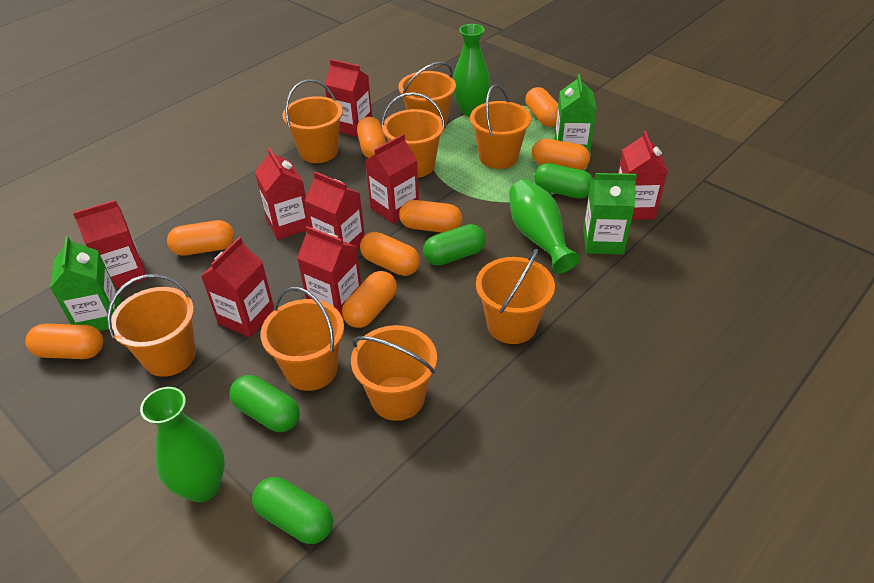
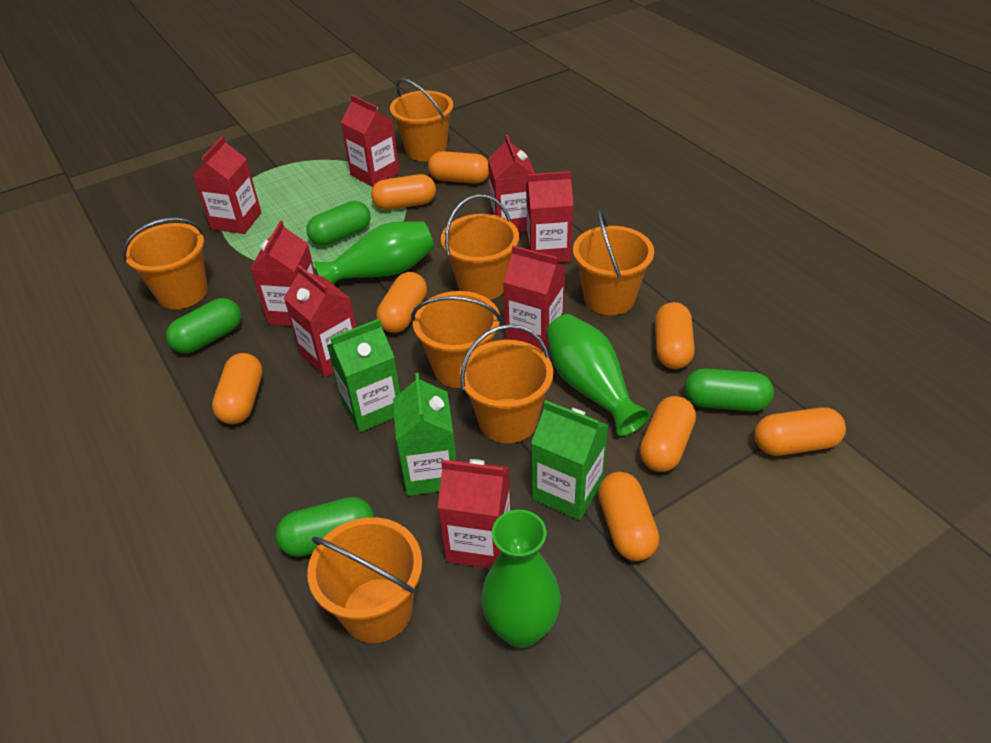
orange bucket: 8 -> 7

